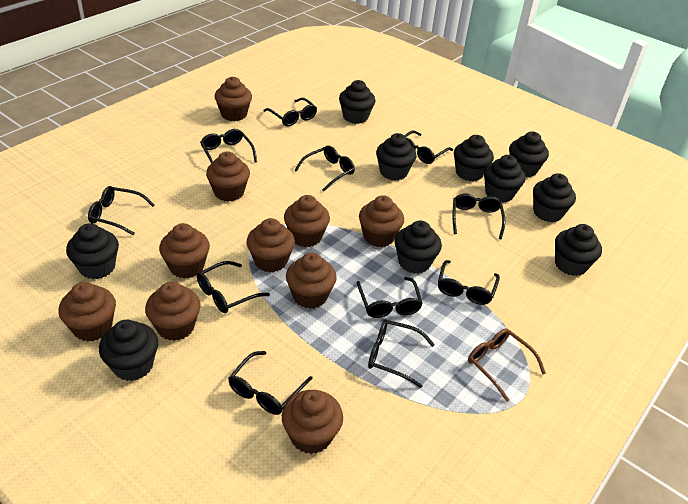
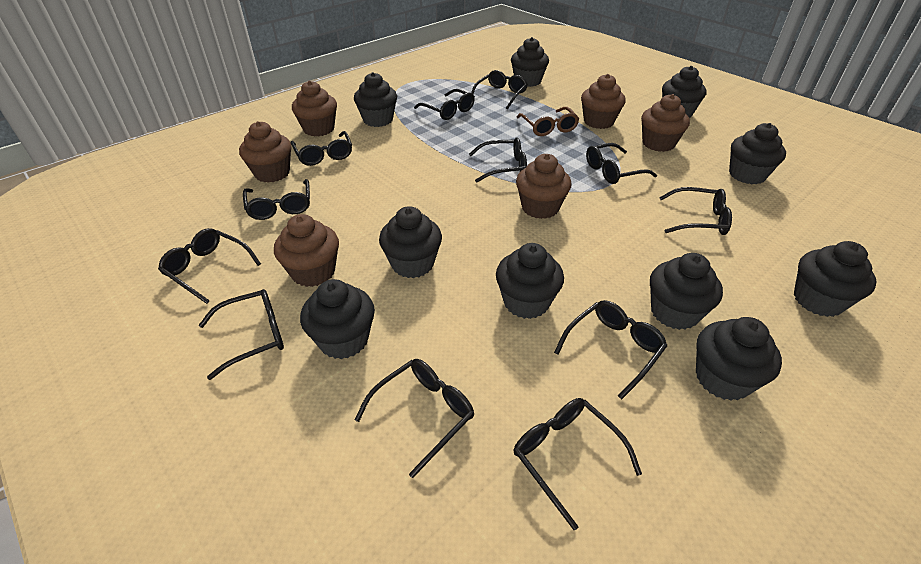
black glasses: 11 -> 12
brown cupcake: 10 -> 6

